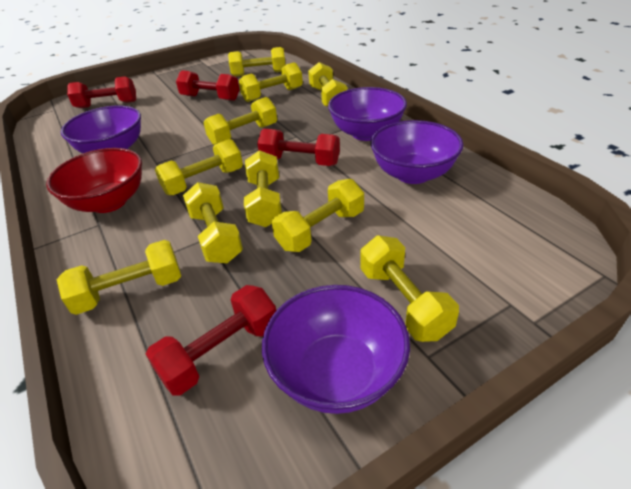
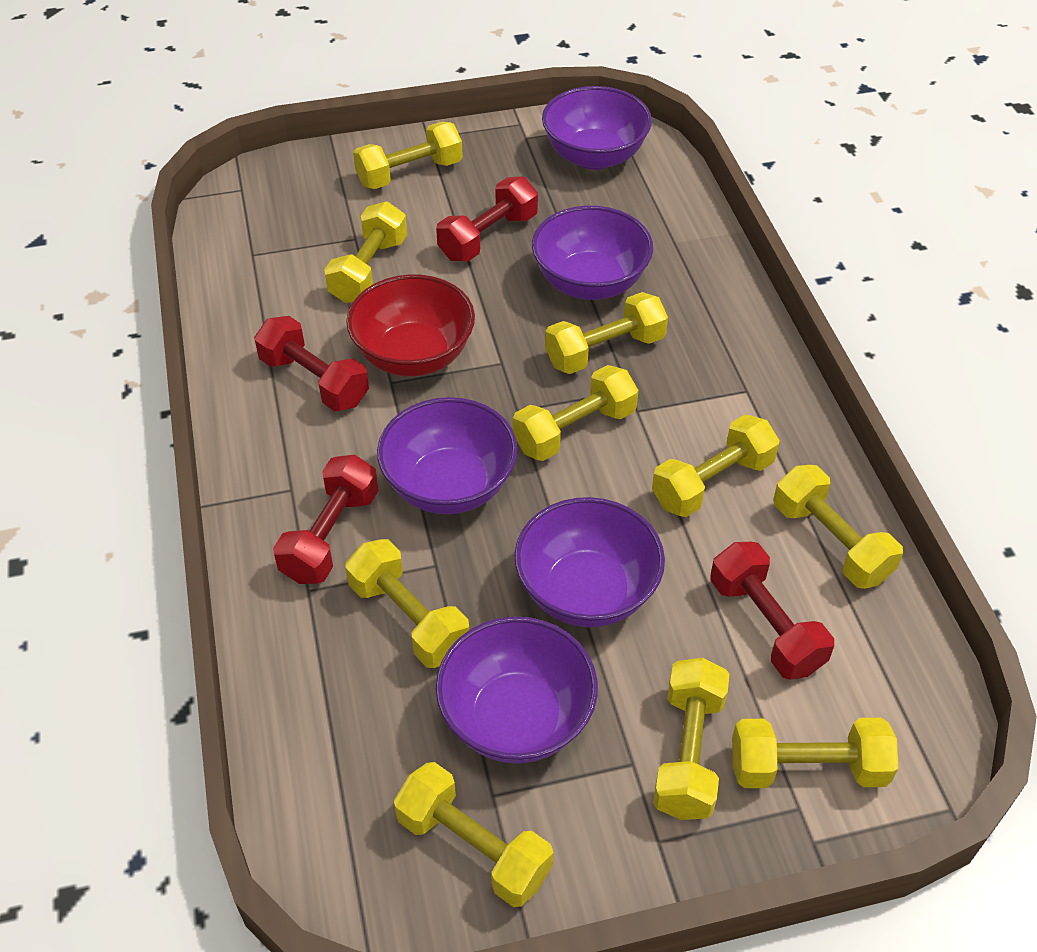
purple bowl: 4 -> 5

